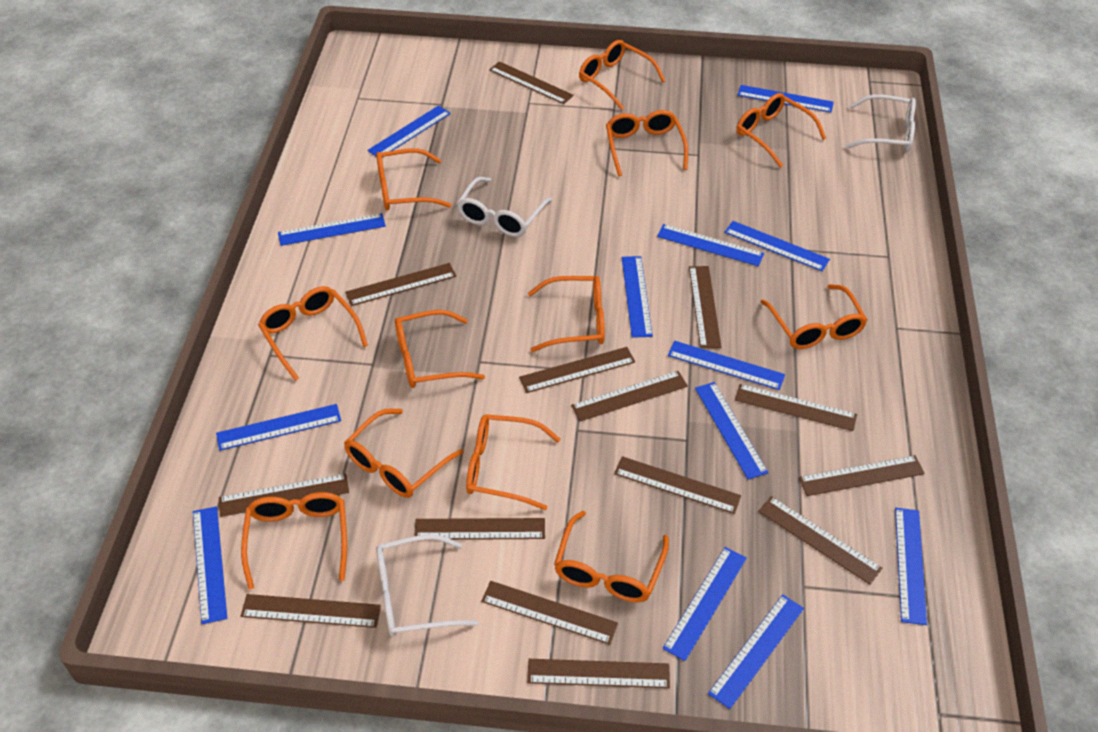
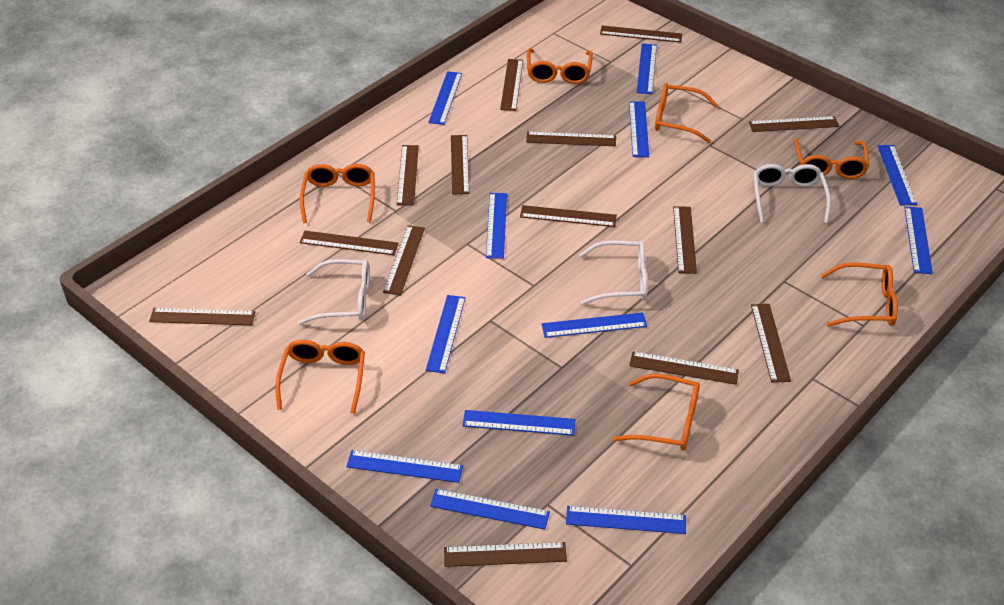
blue ruler: 13 -> 12
orange glasses: 12 -> 7

